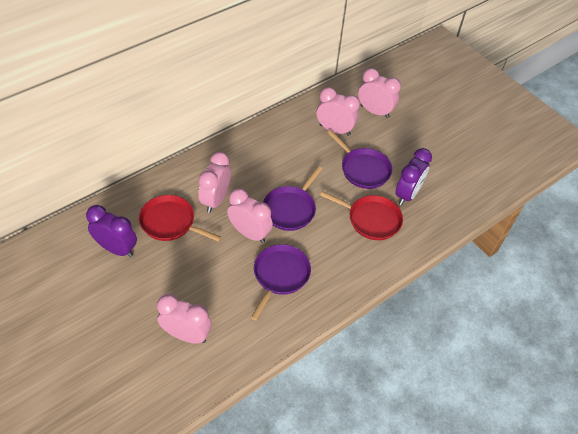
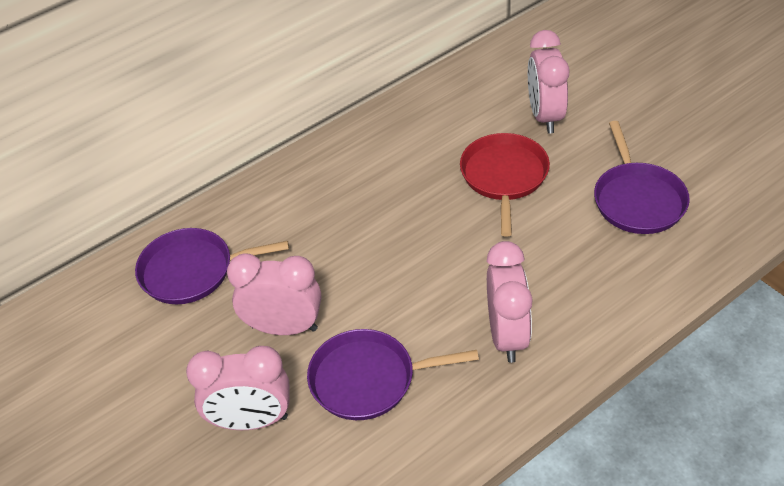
pink clock: 5 -> 4
purple clock: 2 -> 0
red pan: 2 -> 1

